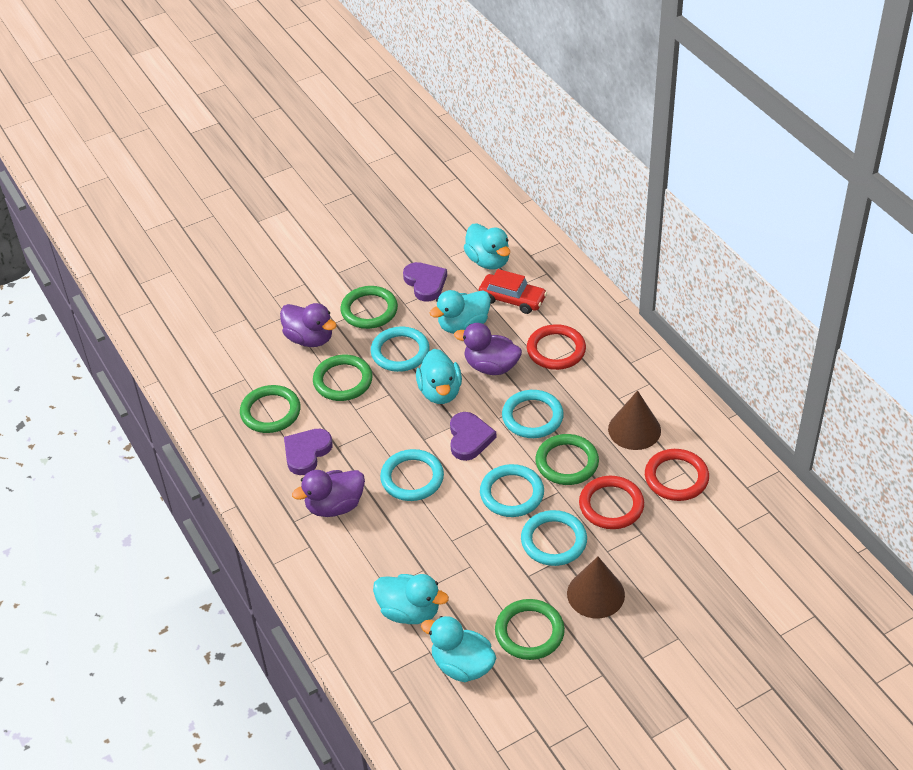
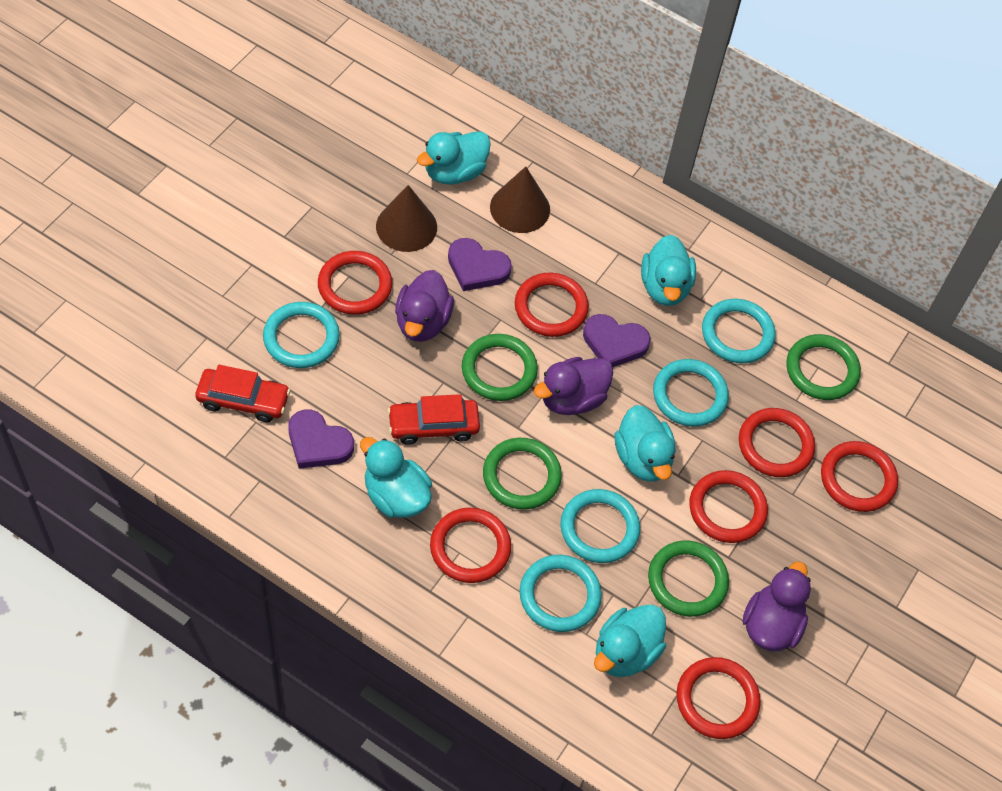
green ring: 5 -> 4
red car: 1 -> 2
red ring: 3 -> 7

